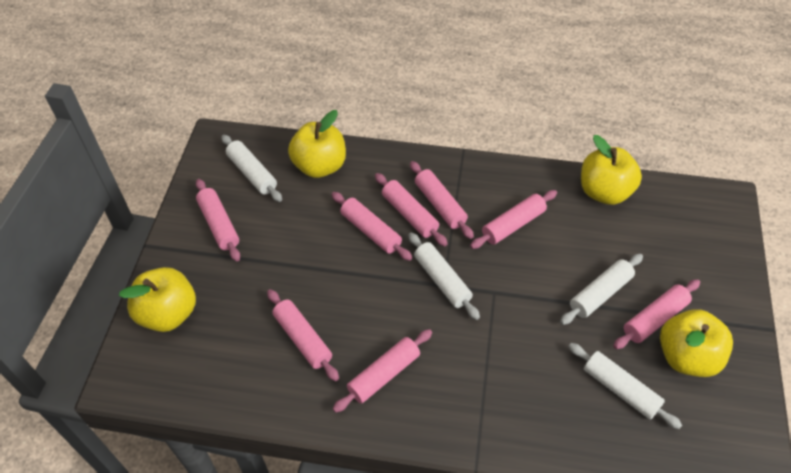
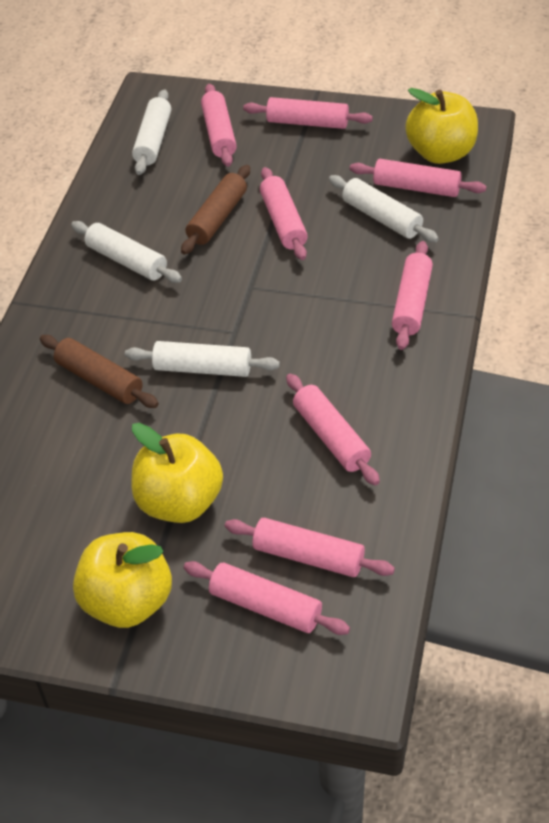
brown rolling pin: 0 -> 2
yellow apple: 4 -> 3

